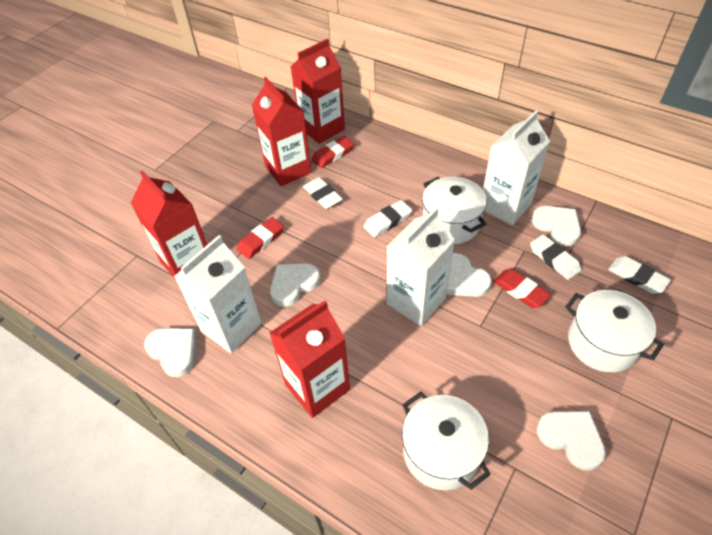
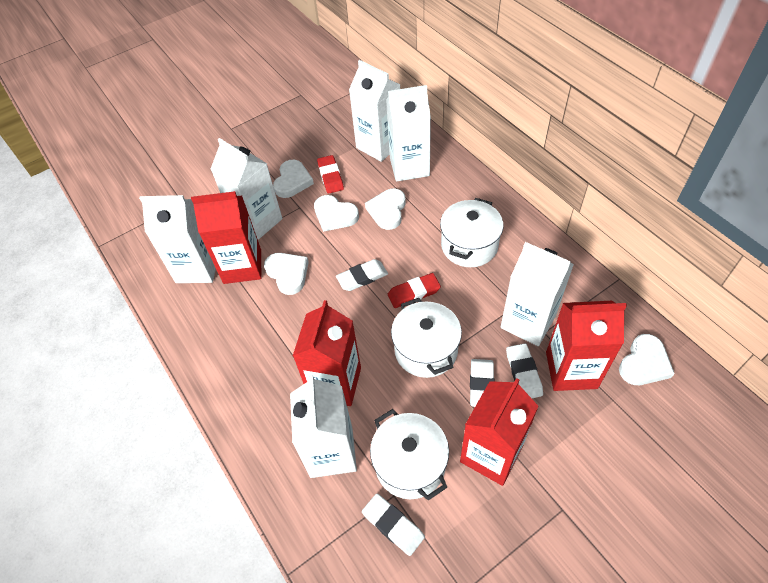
red eraser: 3 -> 2
white carton: 3 -> 6

